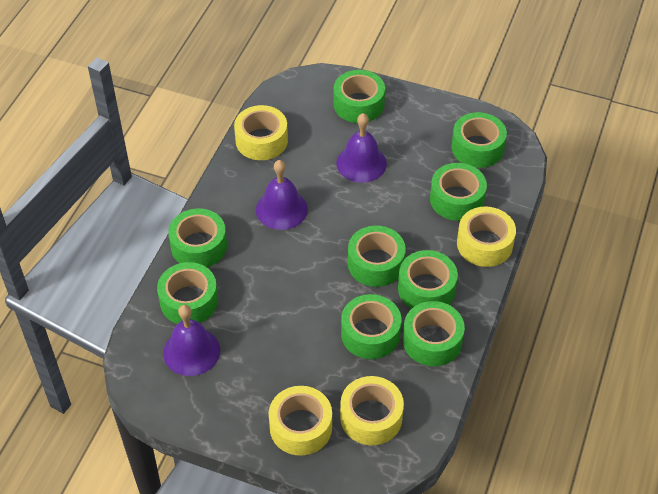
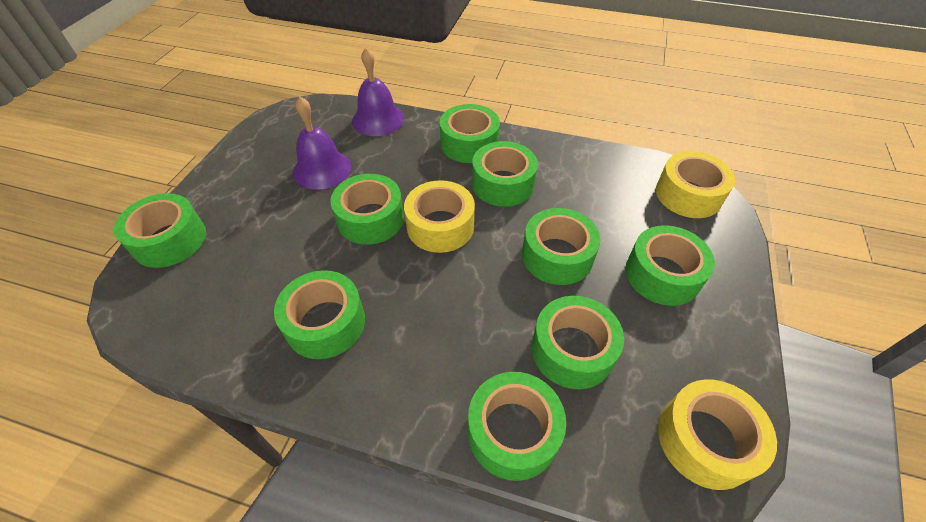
purple bell: 3 -> 2
yellow tape: 4 -> 3

